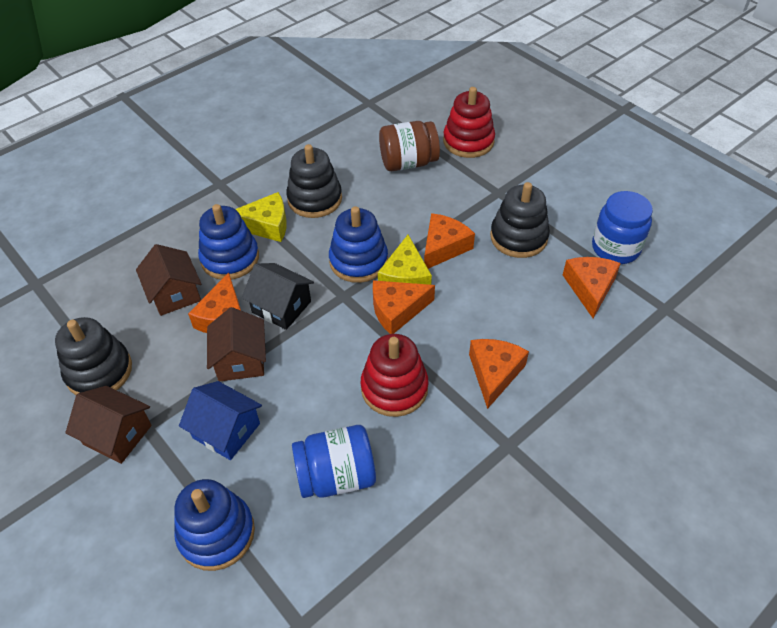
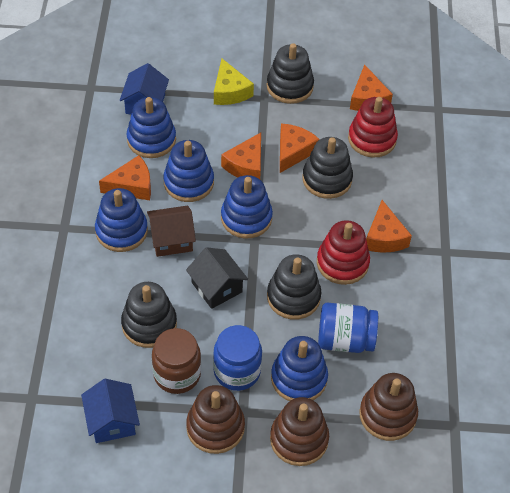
black stacking toy: 3 -> 4
blue house: 1 -> 2
blue stacking toy: 3 -> 5
brown house: 3 -> 1
brown stacking toy: 0 -> 3
yellow cheese: 2 -> 1

